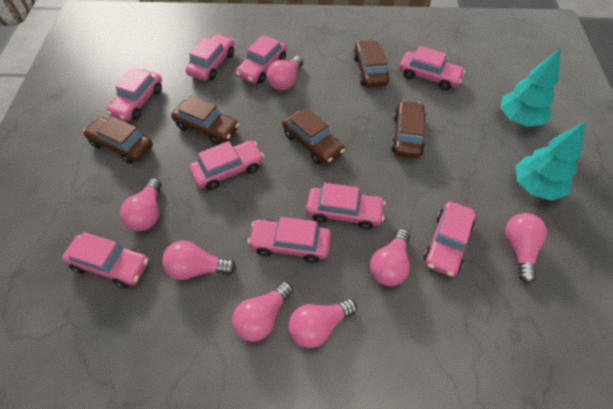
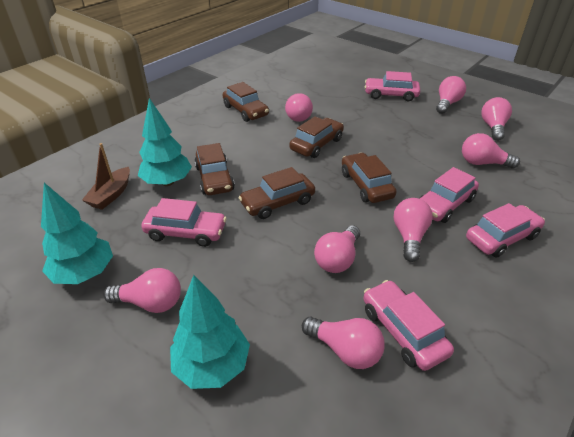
brown boat: 0 -> 1
pink car: 9 -> 5
pink light bulb: 7 -> 8
turquoise tree: 2 -> 3

